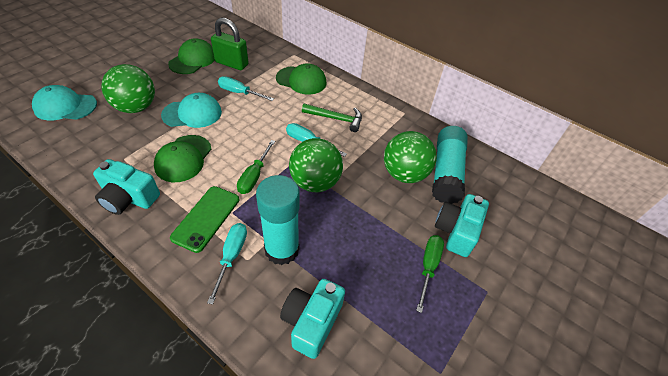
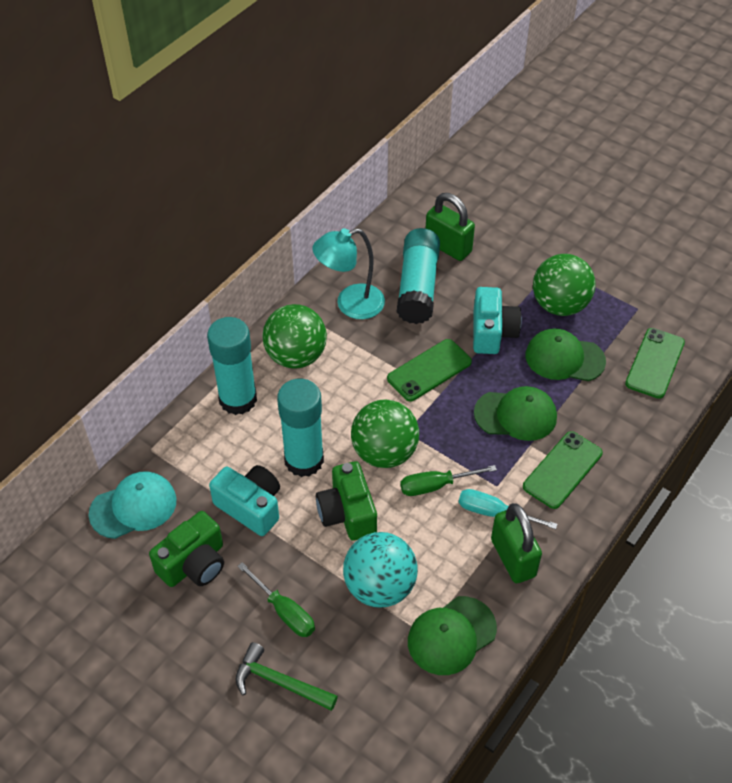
green camera: 0 -> 2
green padlock: 1 -> 2
green phone: 1 -> 3
turquoise ball: 0 -> 1
turquoise camera: 3 -> 2
turquoise cap: 2 -> 1
turquoise glue stick: 2 -> 3
turquoise lamp: 0 -> 1
turquoise screwdriver: 3 -> 1

